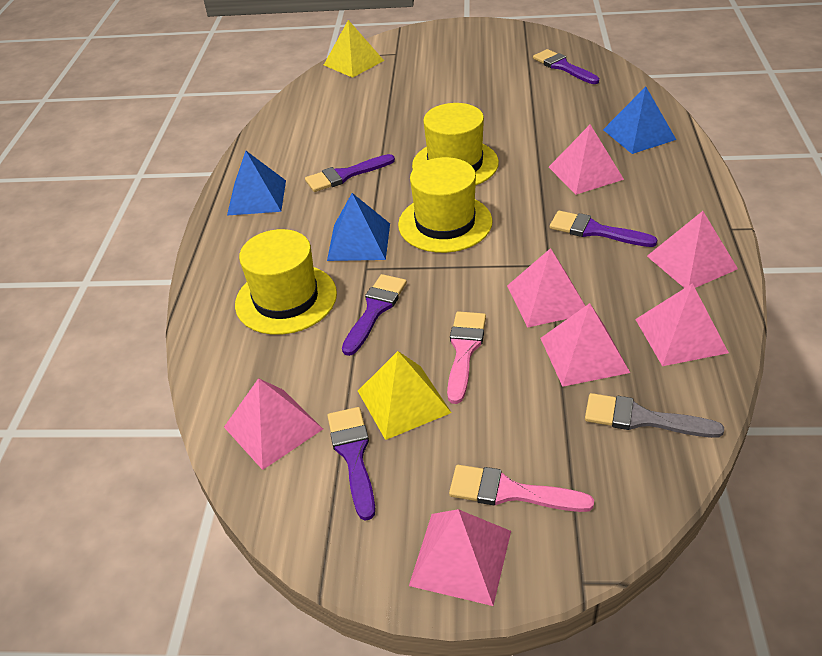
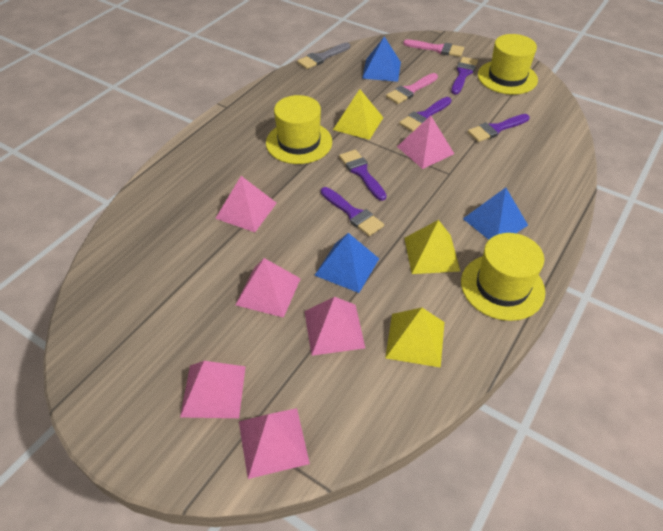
pink pyramid: 7 -> 6
yellow pyramid: 2 -> 3

